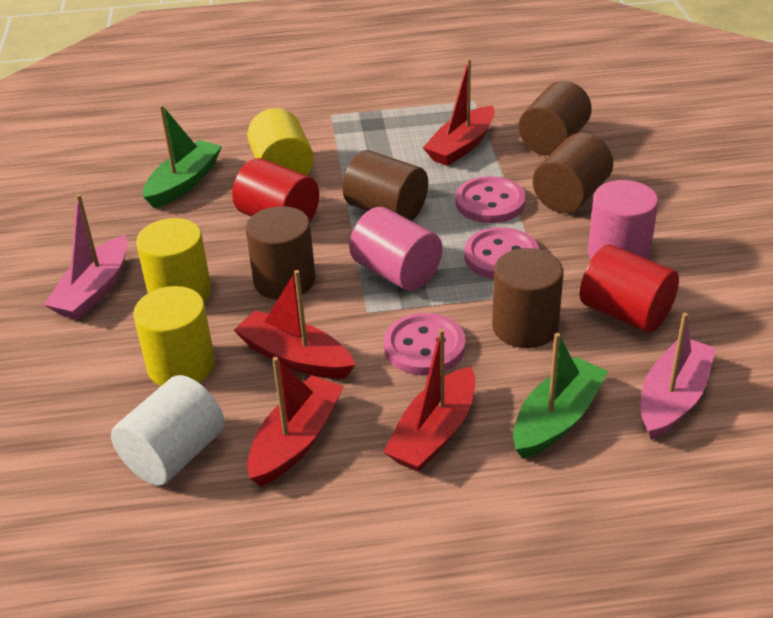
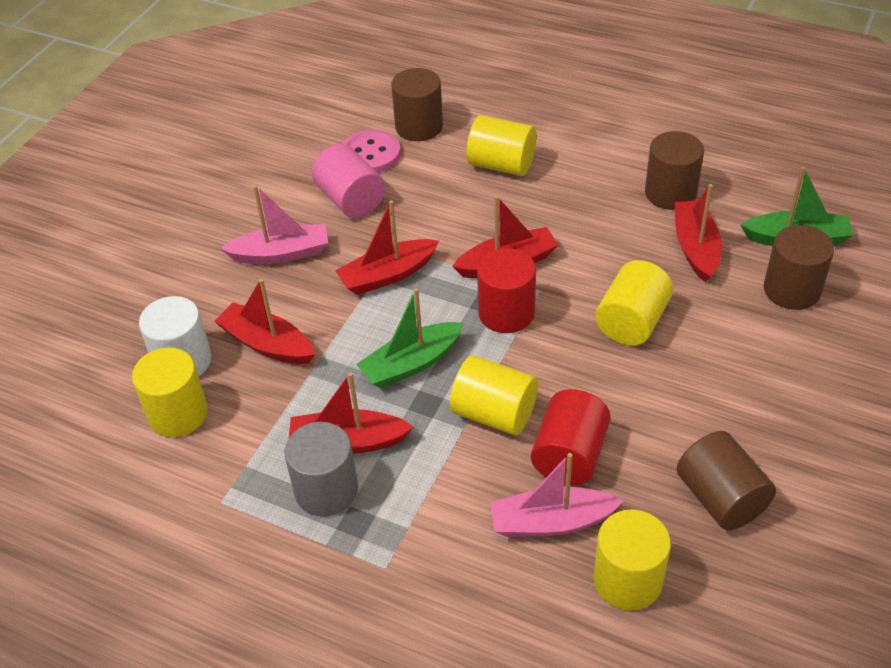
brown cylinder: 5 -> 4
grey cylinder: 0 -> 1
pink button: 3 -> 1
pink cylinder: 2 -> 1
red boat: 4 -> 5
yellow cylinder: 3 -> 5

